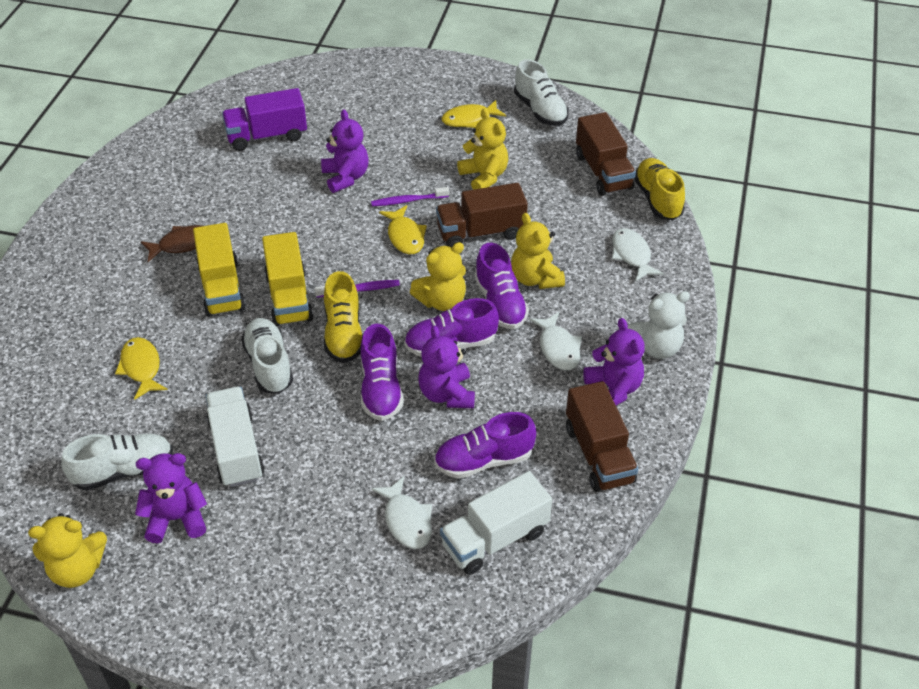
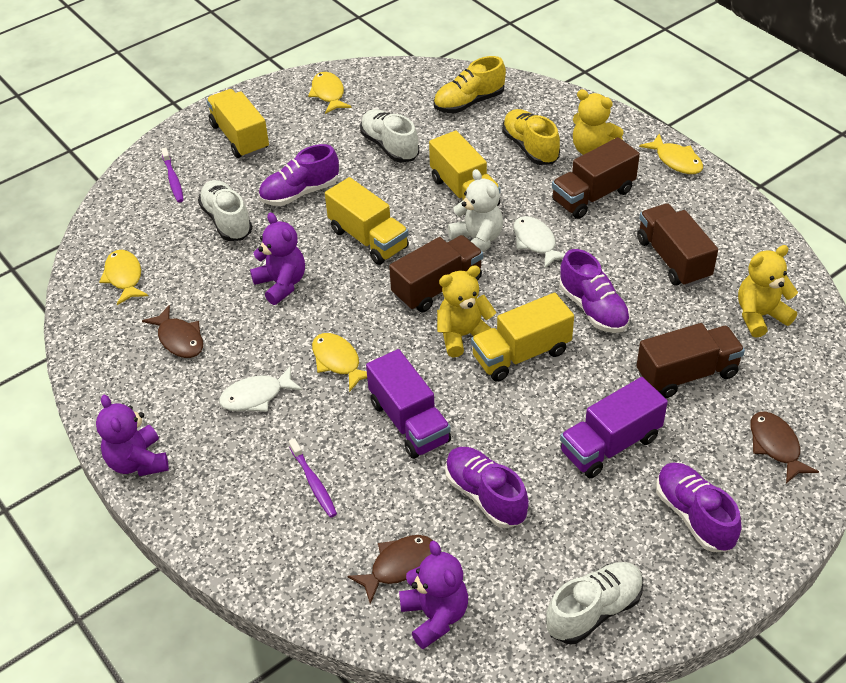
brown fish: 1 -> 3
brown truck: 3 -> 4
purple teddy bear: 4 -> 3
purple truck: 1 -> 2
white fish: 3 -> 2
white truck: 2 -> 0
yellow fish: 3 -> 4
yellow teddy bear: 4 -> 3
yellow truck: 2 -> 4

